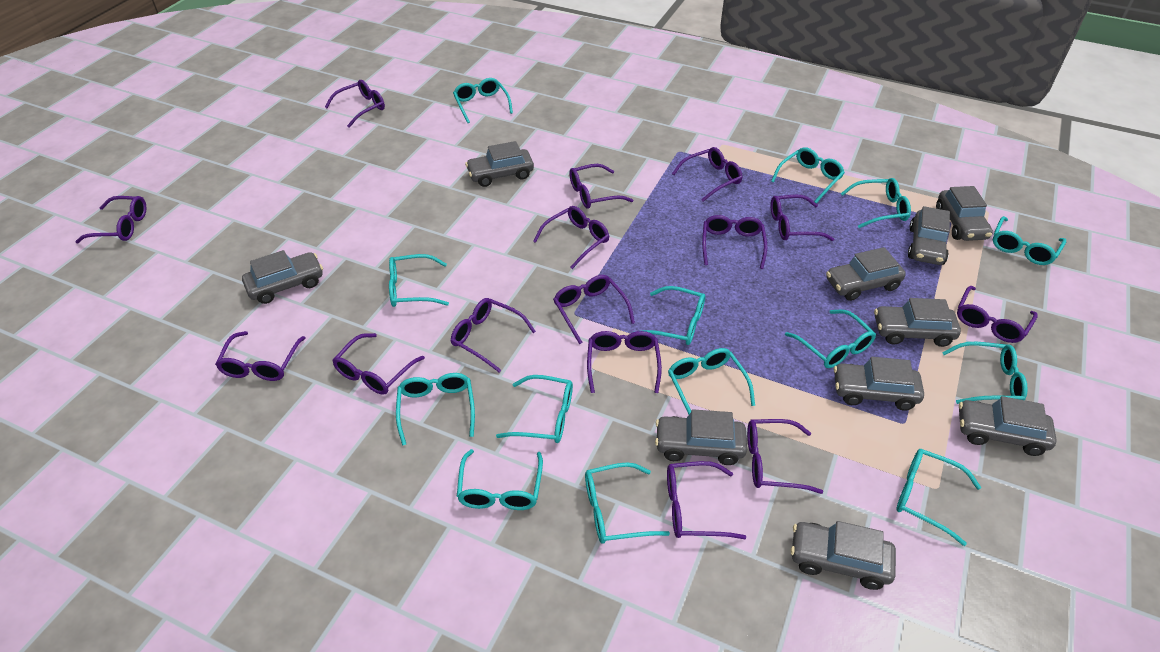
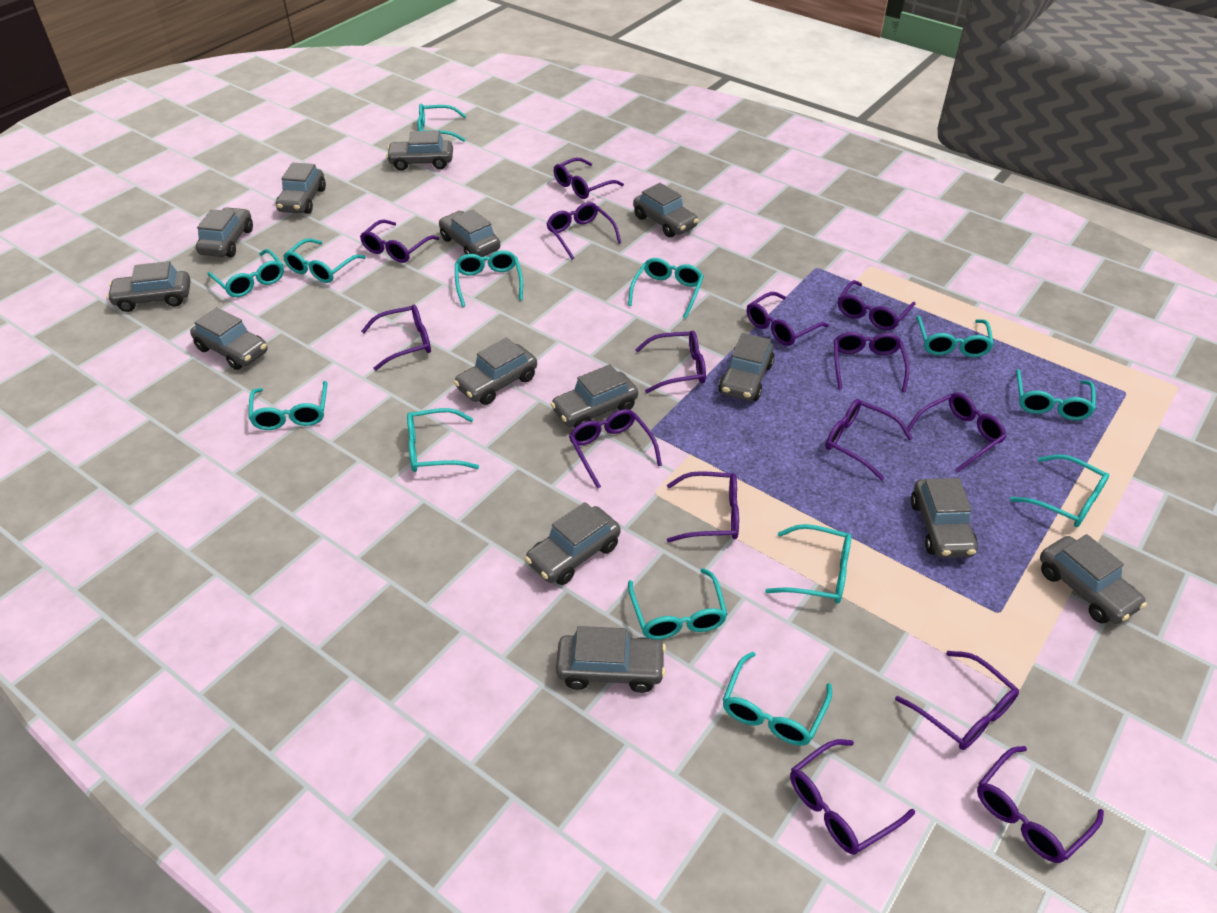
grey car: 10 -> 14
turquoise glasses: 14 -> 13

